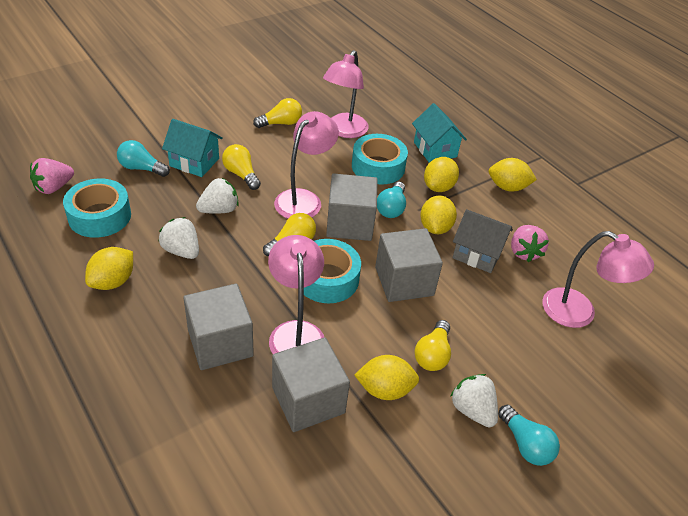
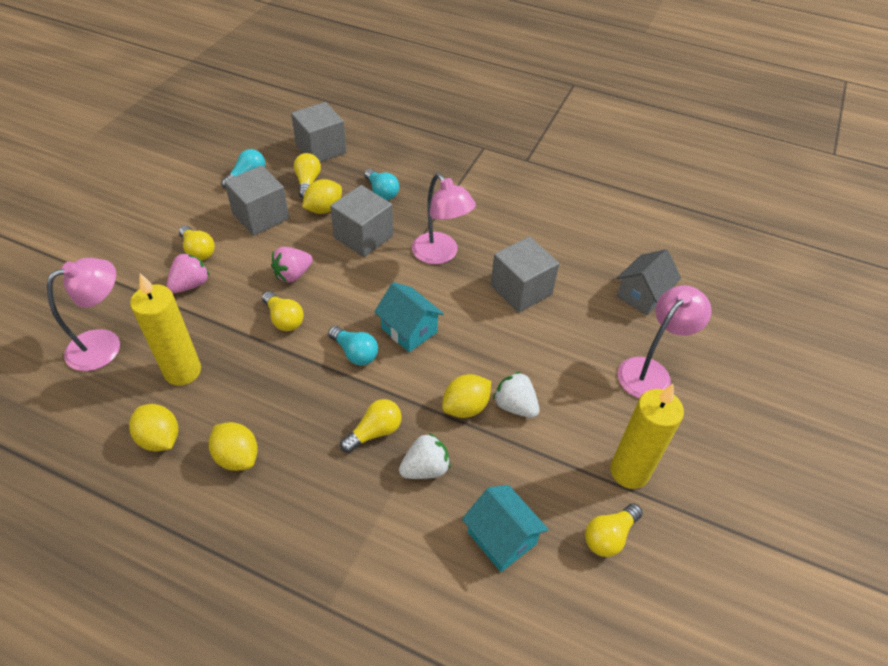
pink lamp: 4 -> 3
turquoise tape: 3 -> 0
white strawberry: 3 -> 2
yellow candle: 0 -> 2
yellow lemon: 5 -> 4
yellow light bulb: 4 -> 5

